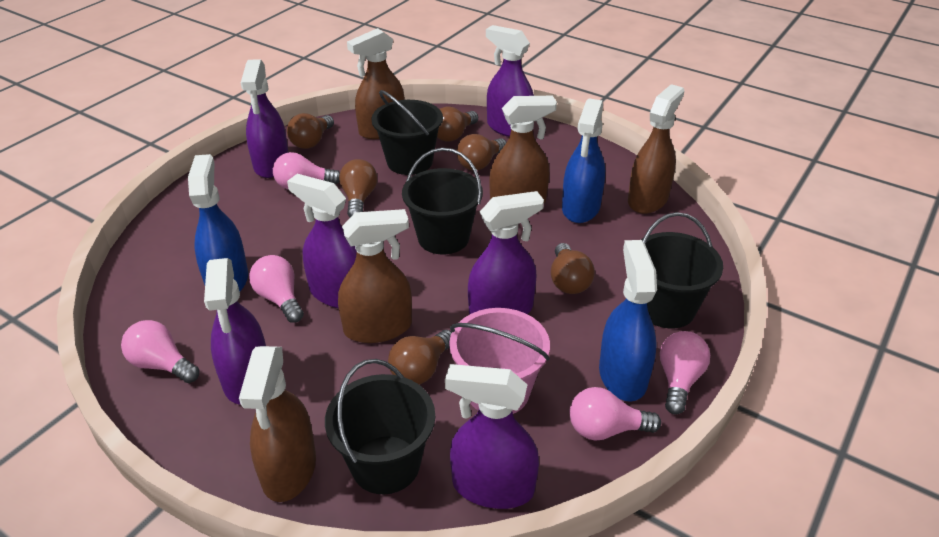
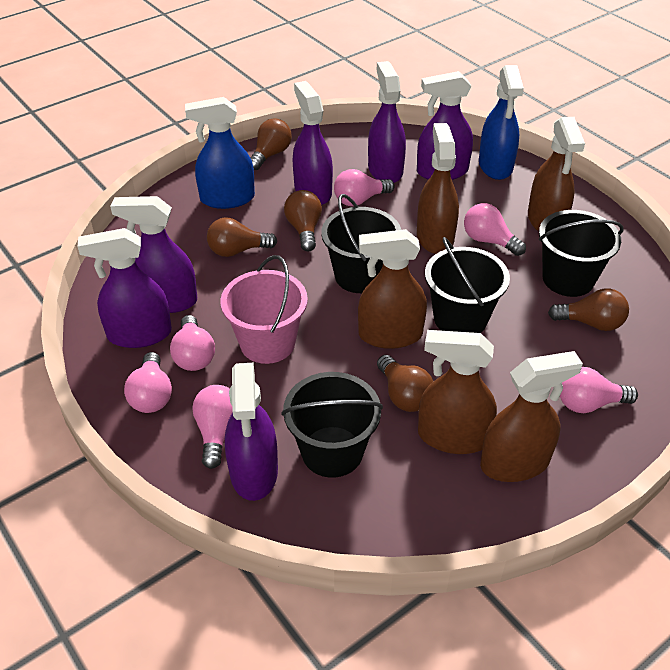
blue spray bottle: 3 -> 2
brown light bulb: 6 -> 5
pink light bulb: 5 -> 6

